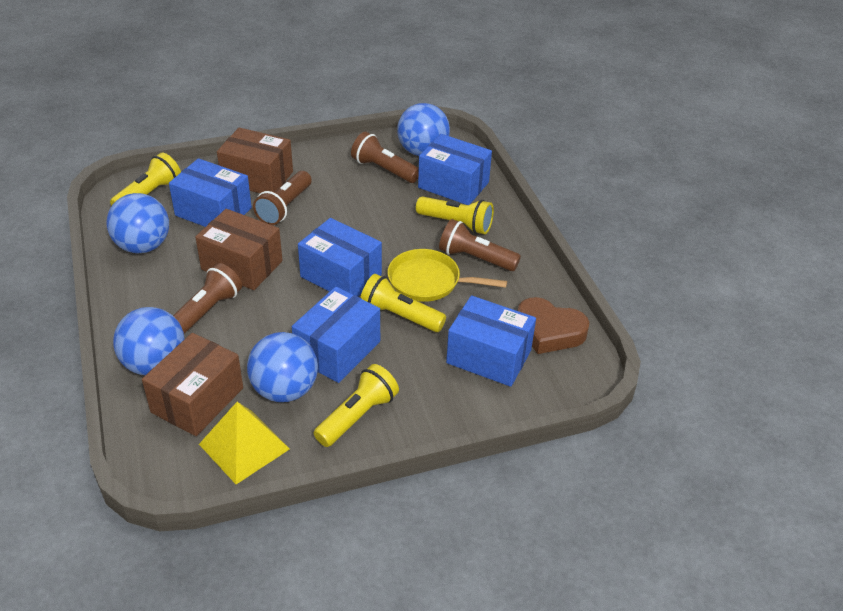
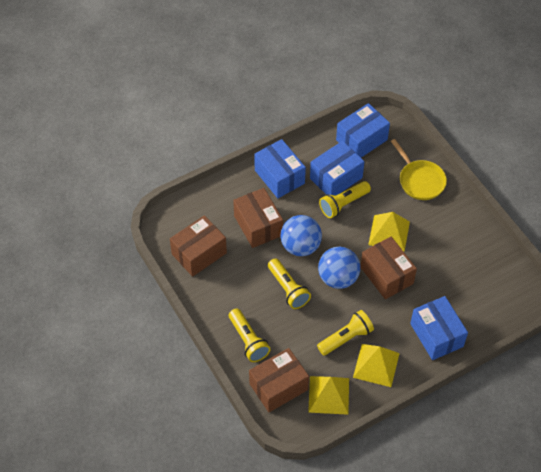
blue ball: 4 -> 2
blue box: 5 -> 4
brown box: 3 -> 4
brown flashlight: 4 -> 0
brown heart: 1 -> 0
yellow pyramid: 1 -> 3

